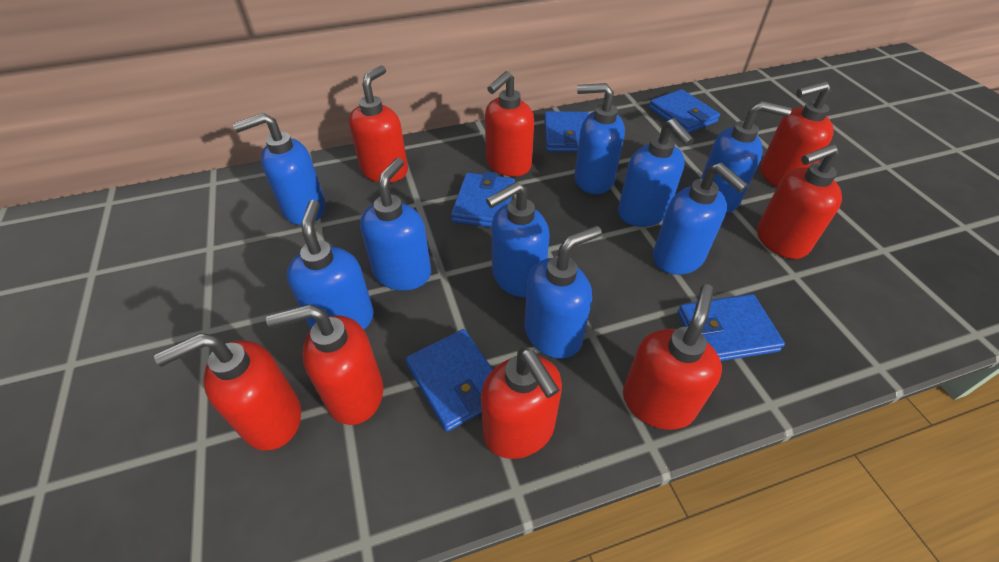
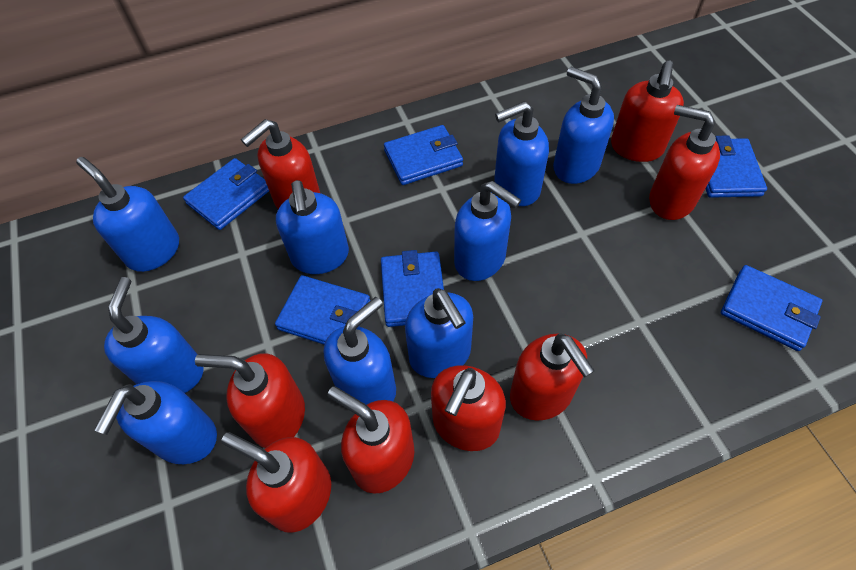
blue wallet: 5 -> 6

